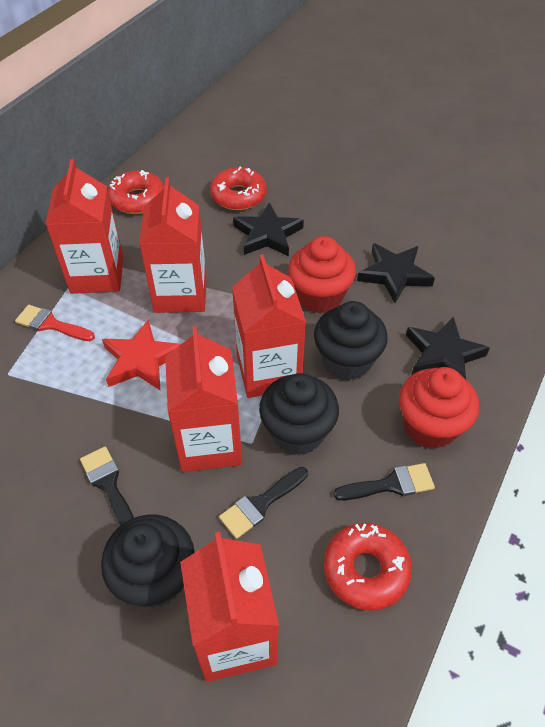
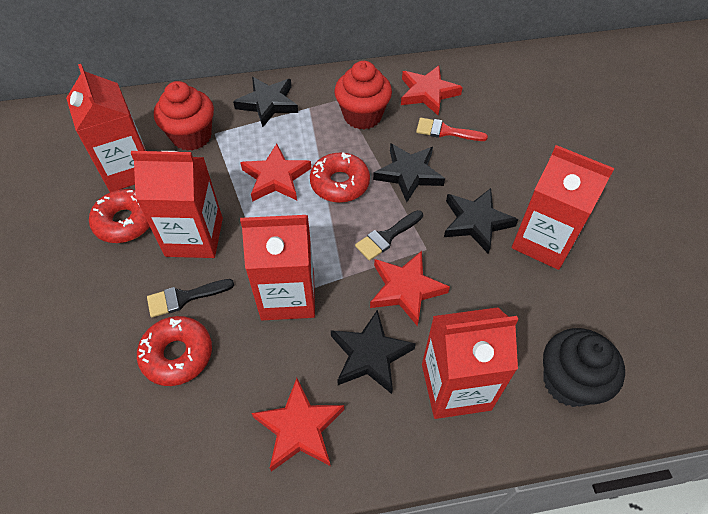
black brush: 3 -> 2
black cupcake: 3 -> 1
black star: 3 -> 4
red star: 1 -> 4

